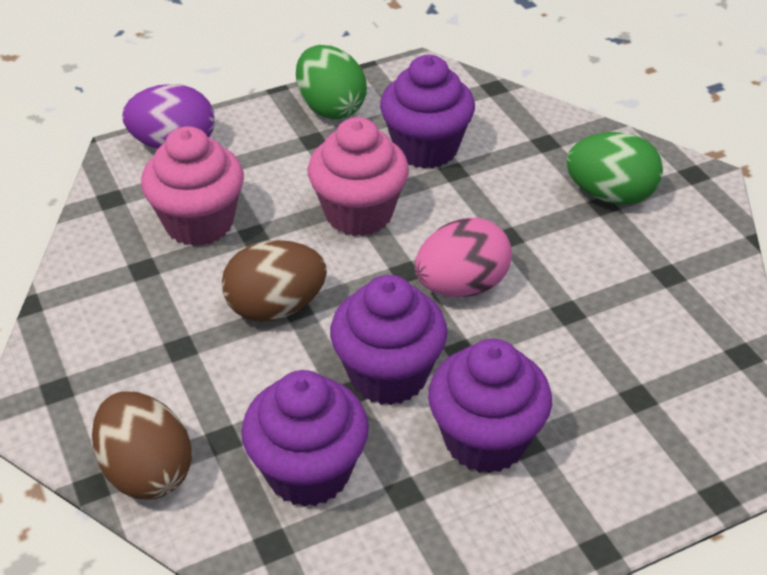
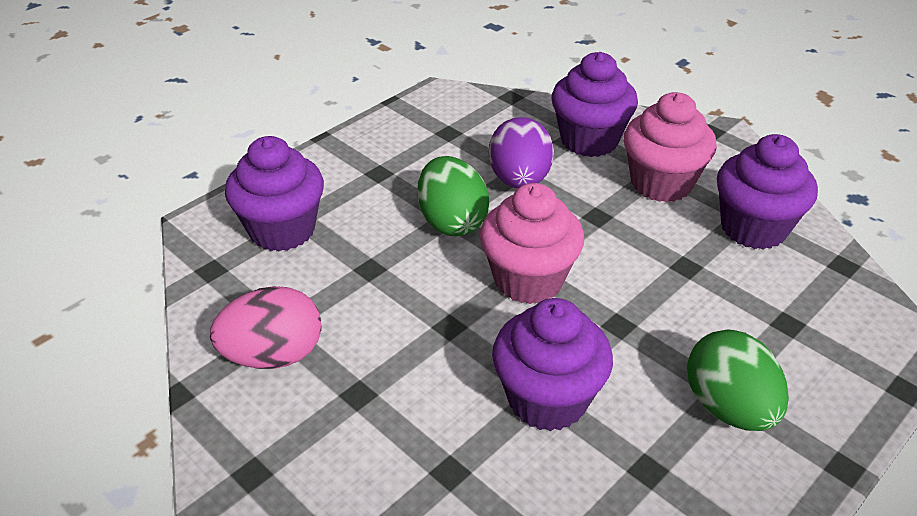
brown egg: 2 -> 0

